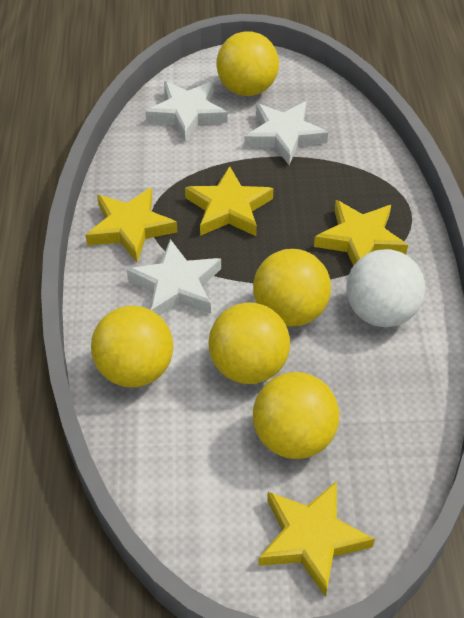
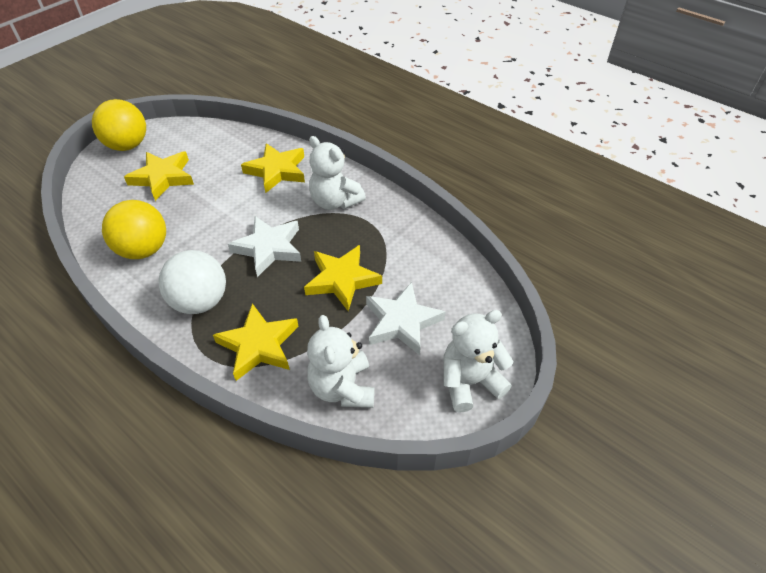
white star: 3 -> 2
white teddy bear: 0 -> 3
yellow ball: 5 -> 2

